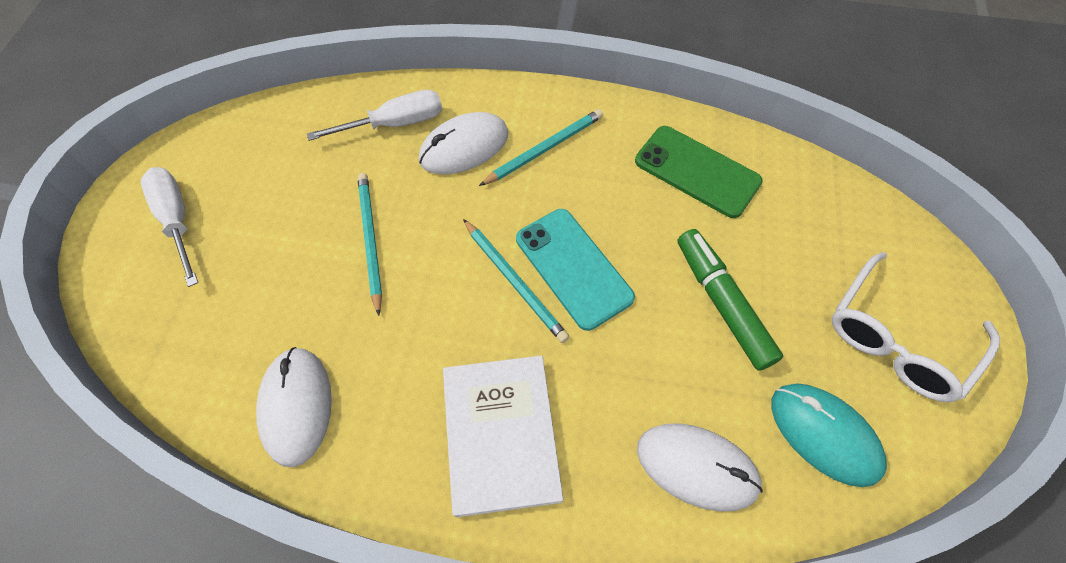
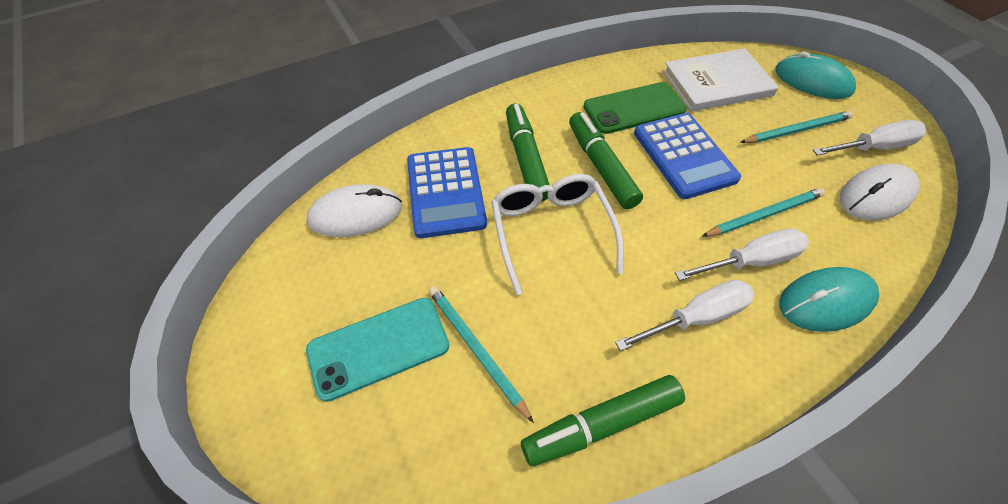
blue calculator: 0 -> 2
green marker: 1 -> 3
turquoise mouse: 1 -> 2
white mouse: 3 -> 2
white screwdriver: 2 -> 3

